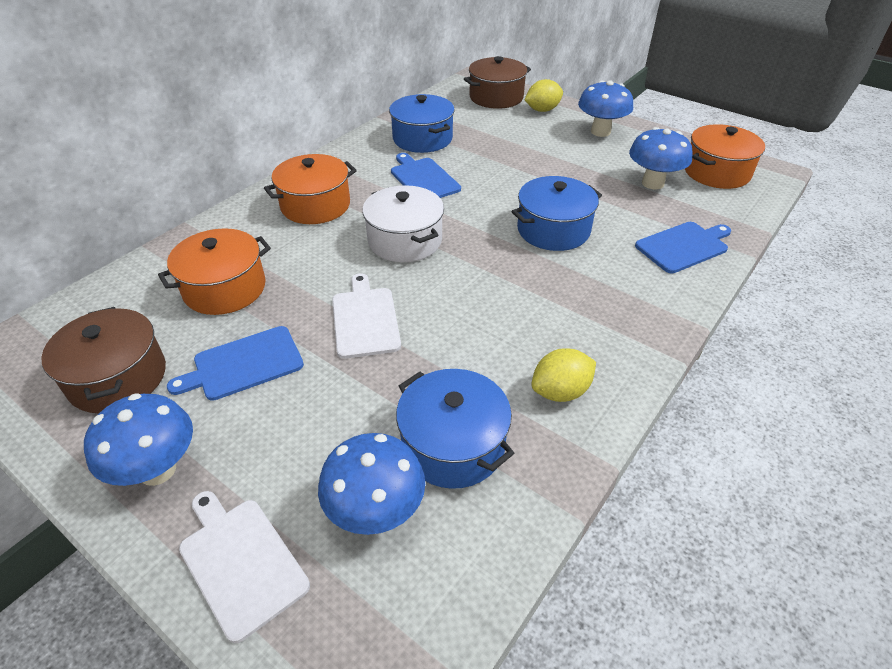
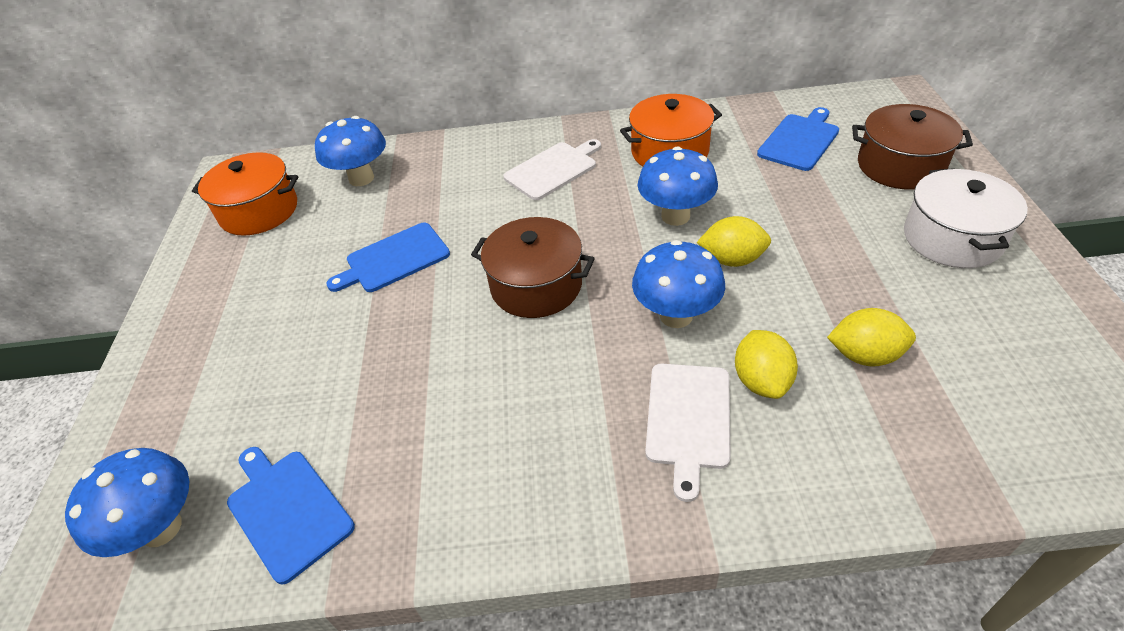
blue pot: 3 -> 0
orange pot: 3 -> 2
yellow lemon: 2 -> 3

